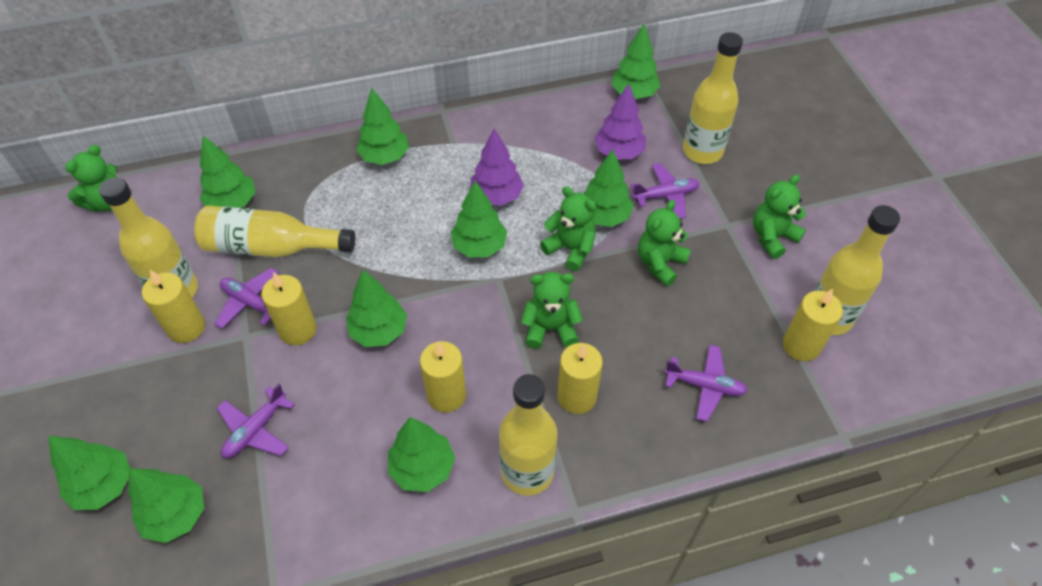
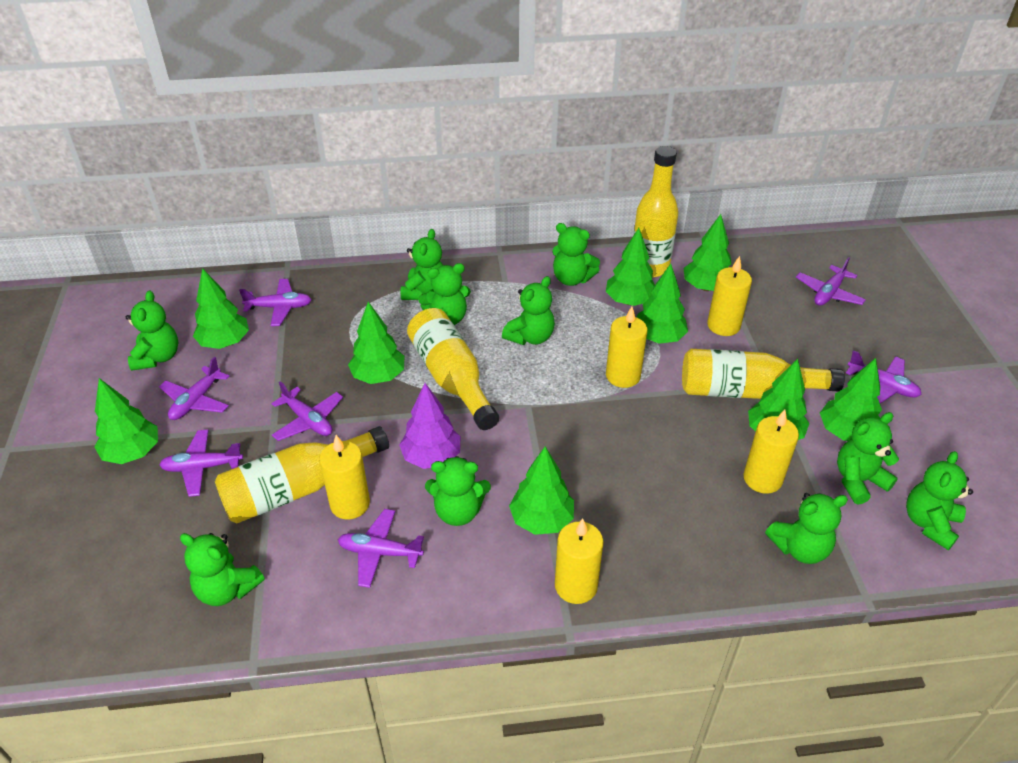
green teddy bear: 5 -> 10
purple plane: 4 -> 7
purple tree: 2 -> 1
yellow bottle: 5 -> 4

